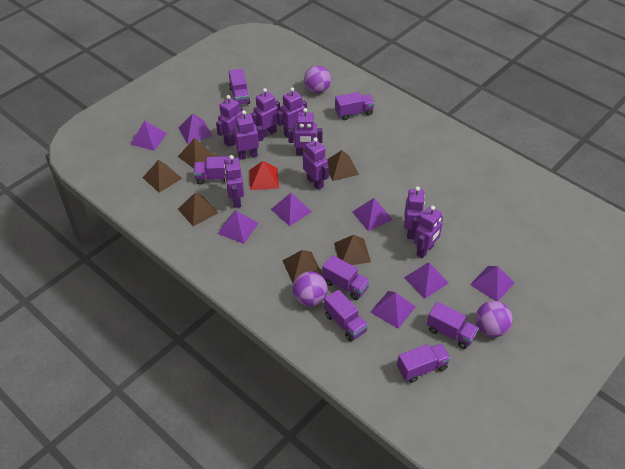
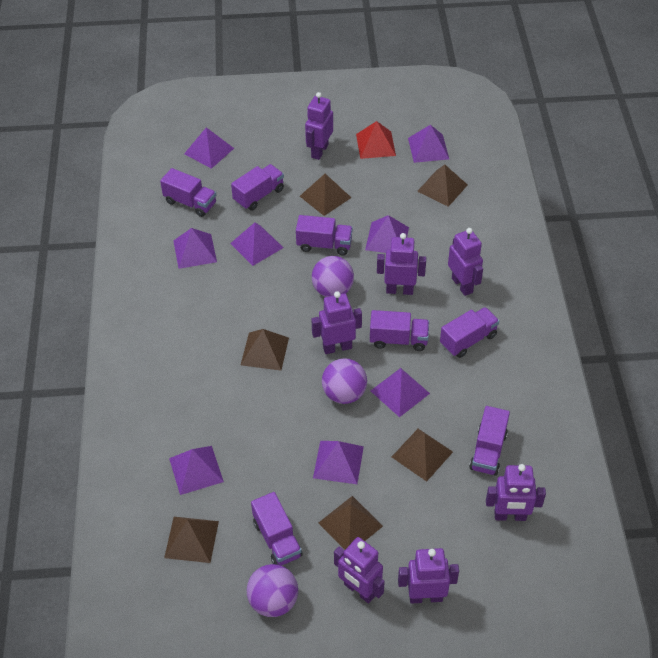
purple robot: 9 -> 7

